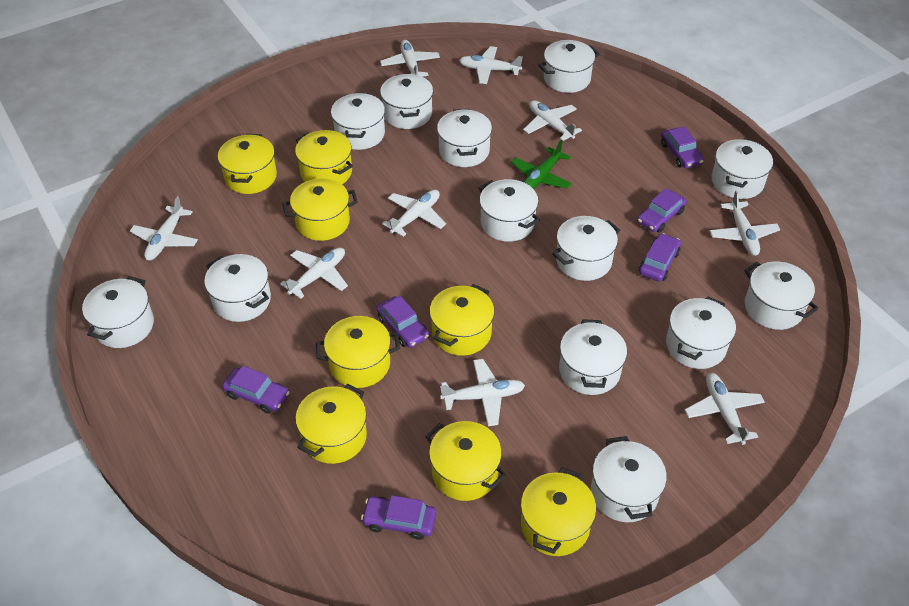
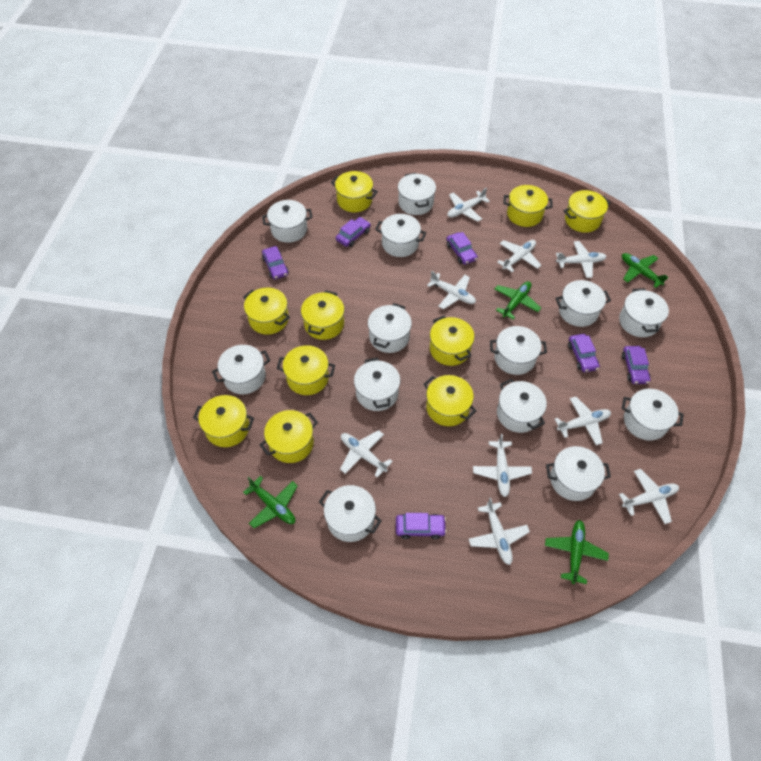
green plane: 1 -> 4
yellow pot: 8 -> 10

